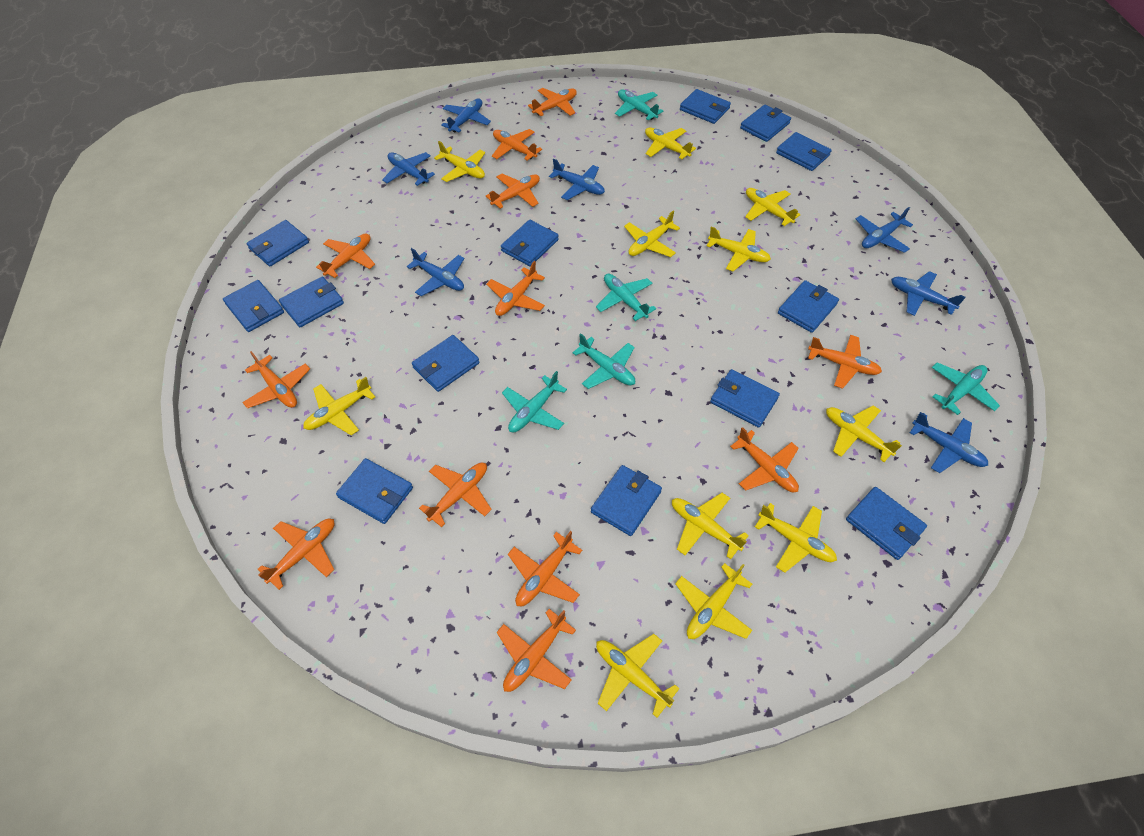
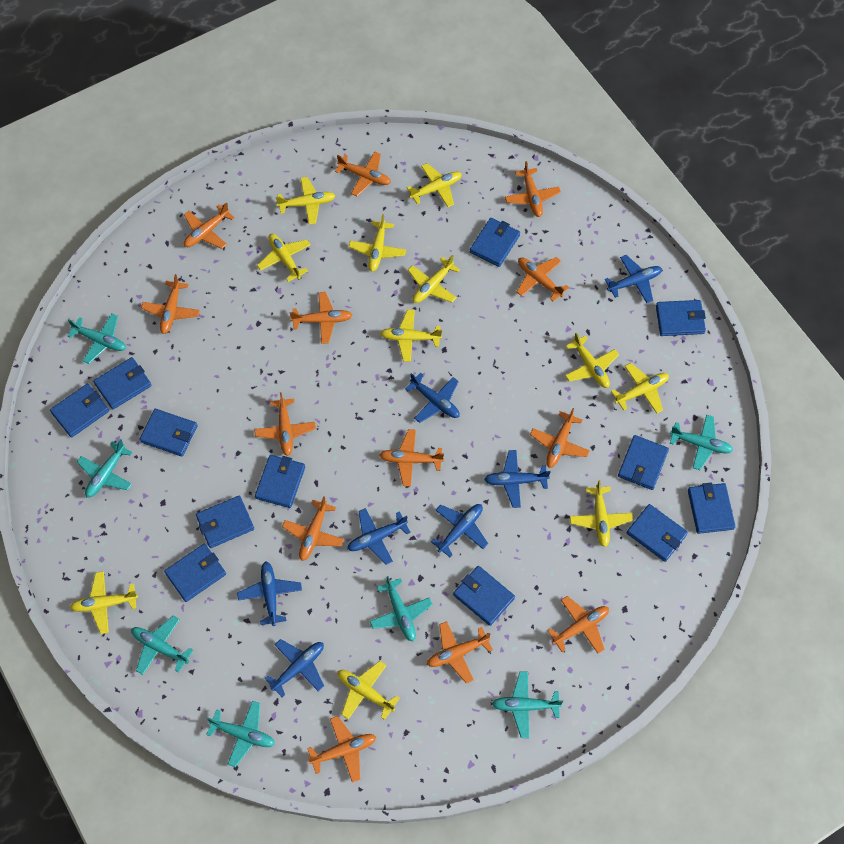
blue wallet: 13 -> 12
orange plane: 12 -> 13
turquoise plane: 5 -> 7

